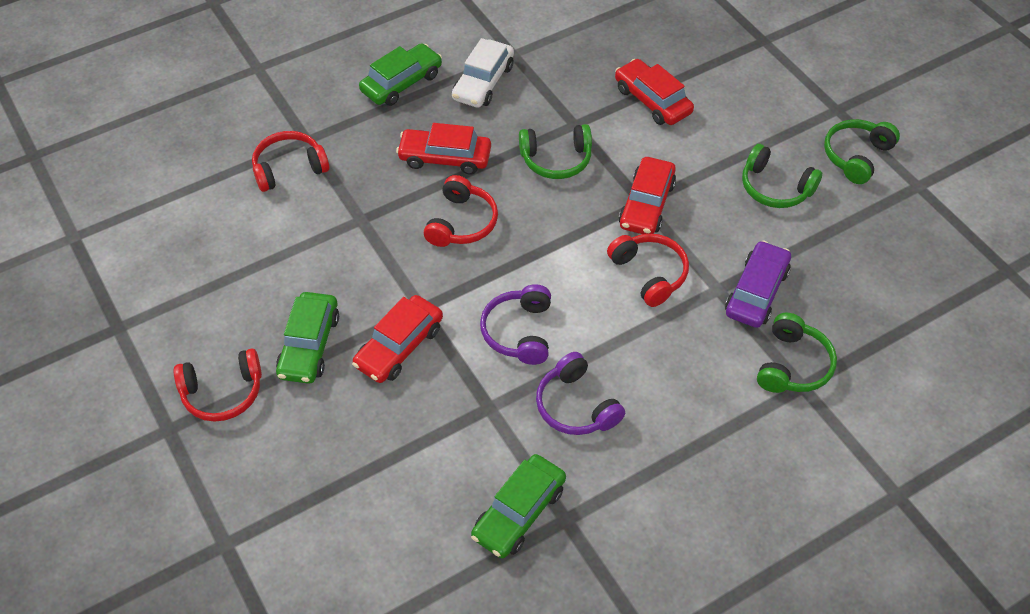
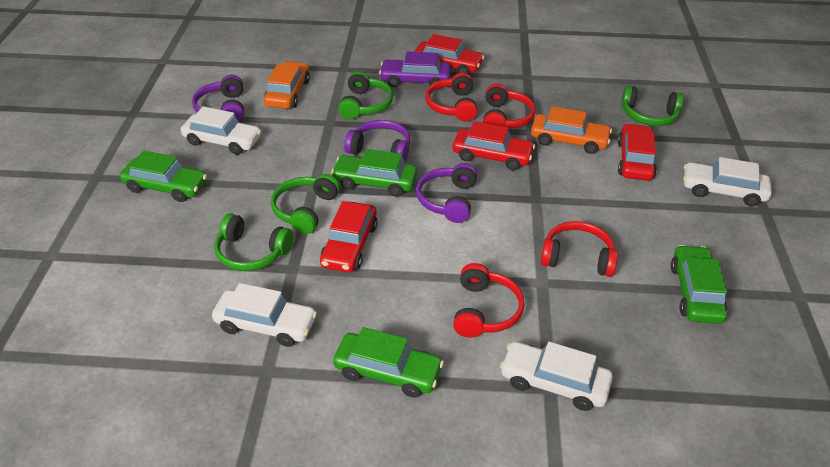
green car: 3 -> 4
orange car: 0 -> 2
purple headphones: 2 -> 3
white car: 1 -> 4

